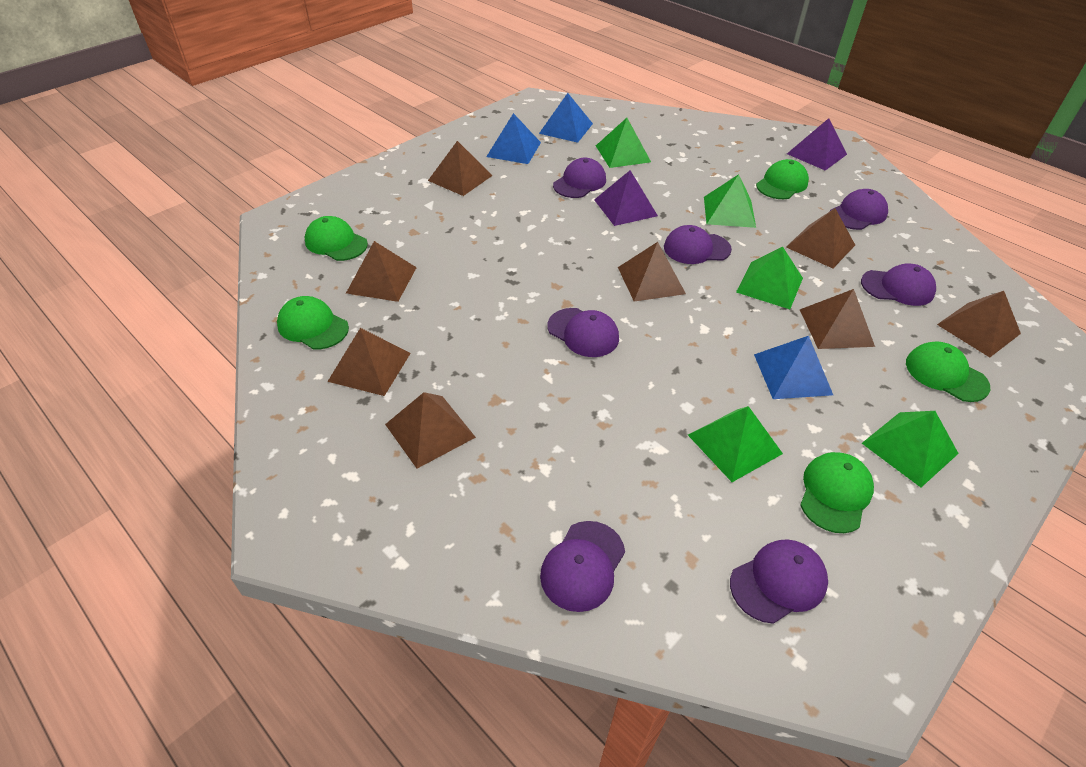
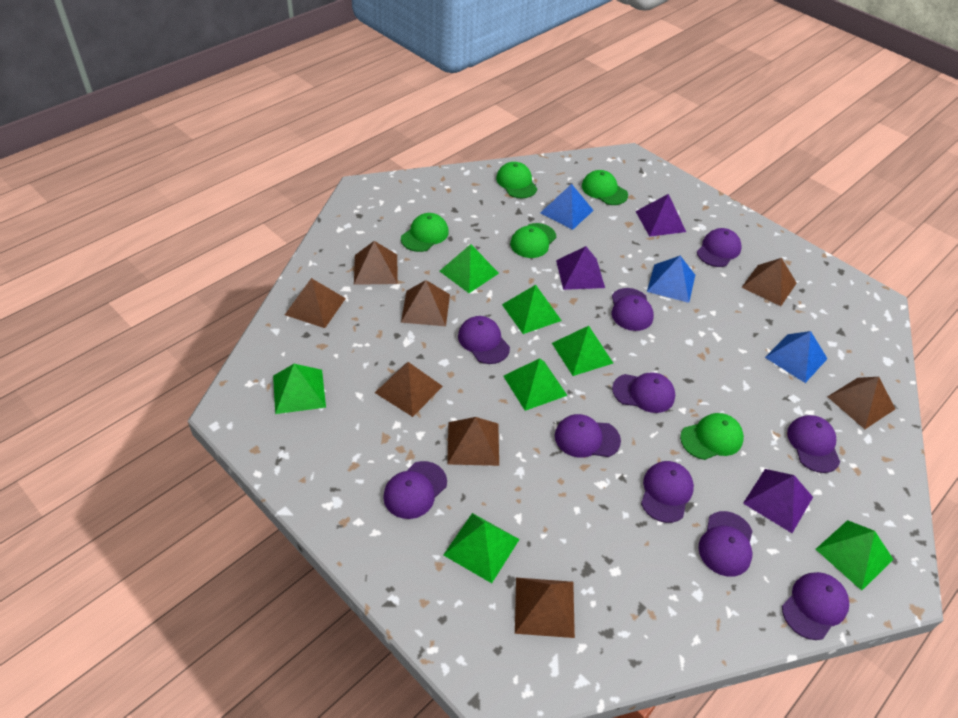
green pyramid: 5 -> 7
purple cap: 7 -> 10
purple pyramid: 2 -> 3

